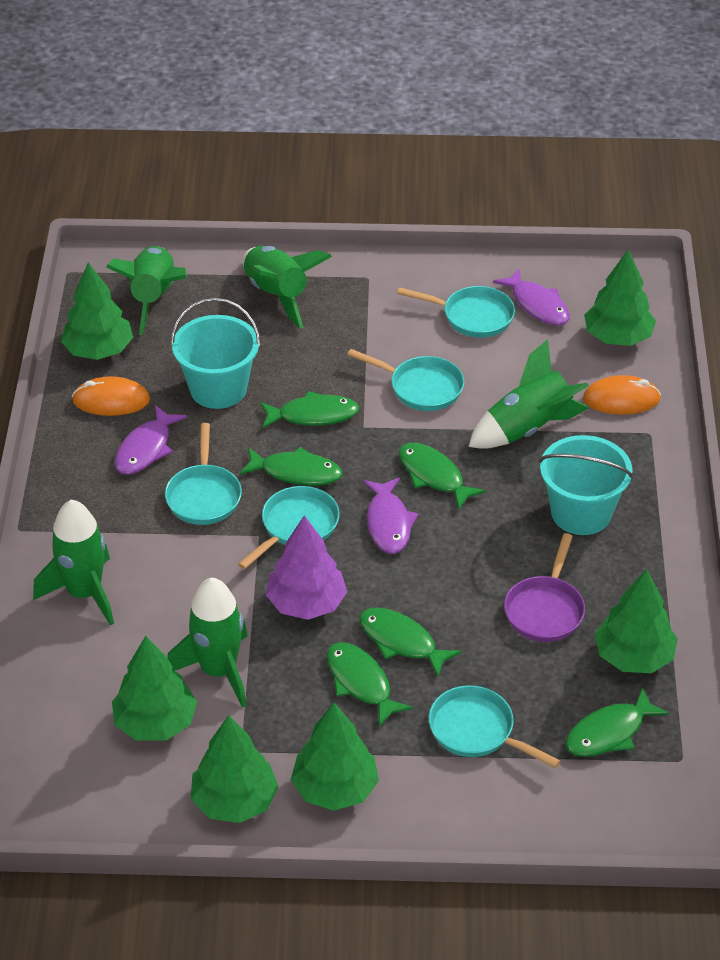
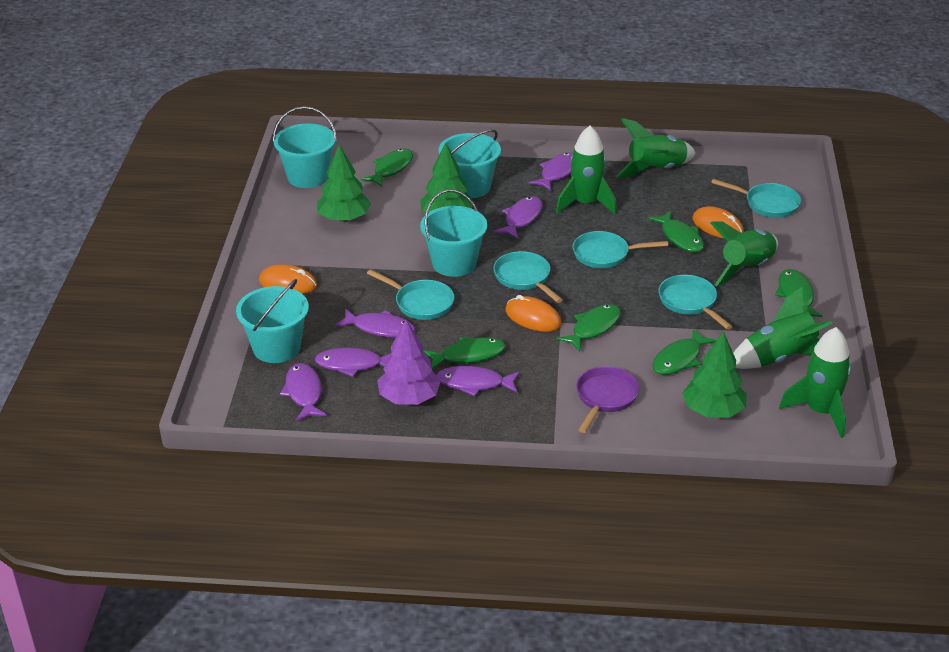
green tree: 6 -> 3
orange mouse: 2 -> 3
purple fish: 3 -> 6
turquoise bucket: 2 -> 4

